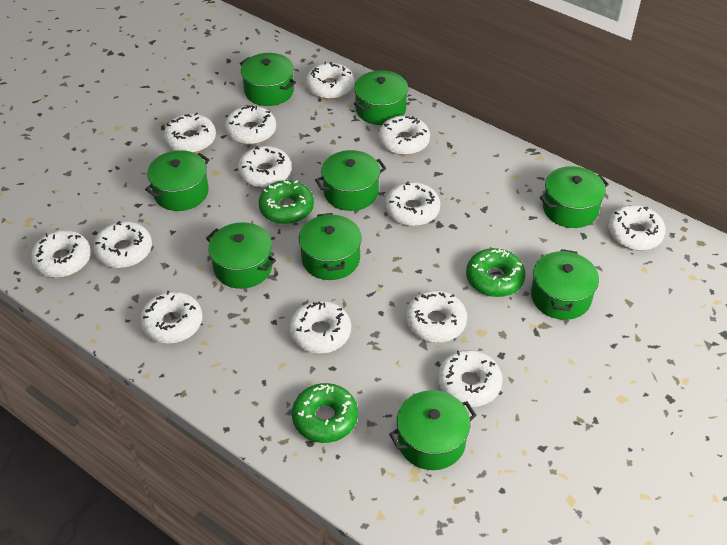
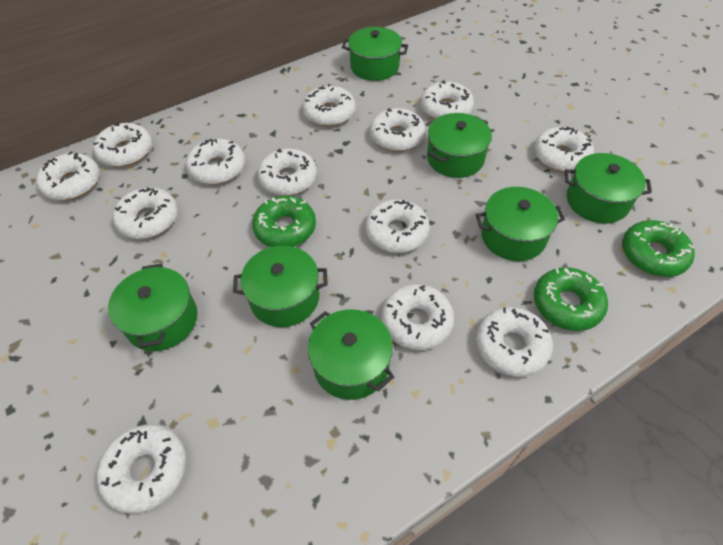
green pot: 9 -> 7

